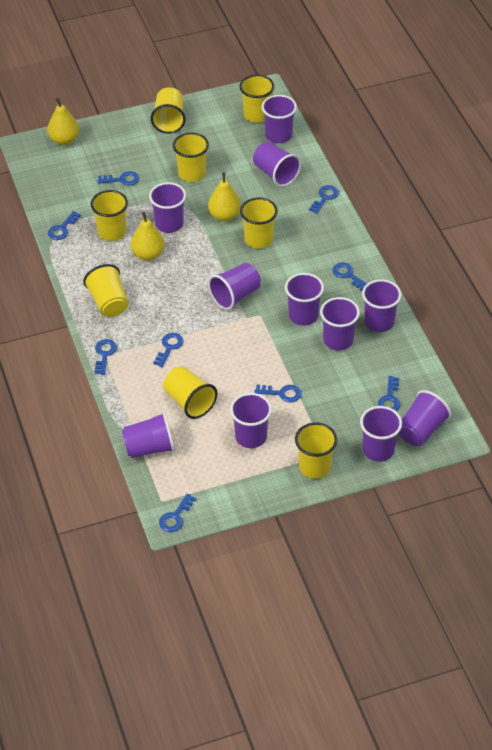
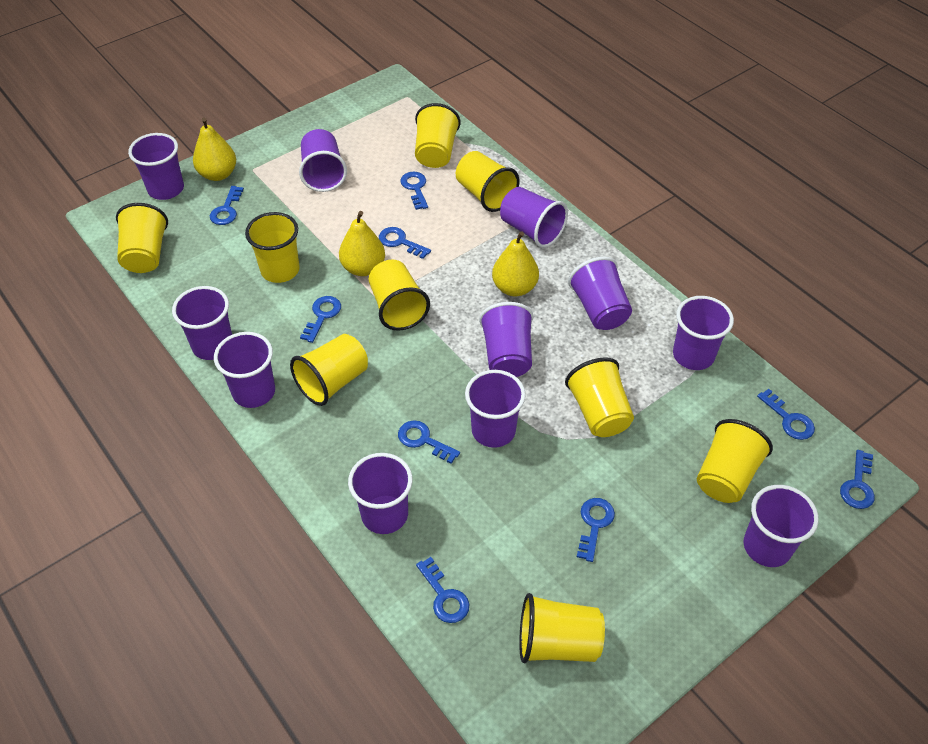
yellow cup: 8 -> 9

